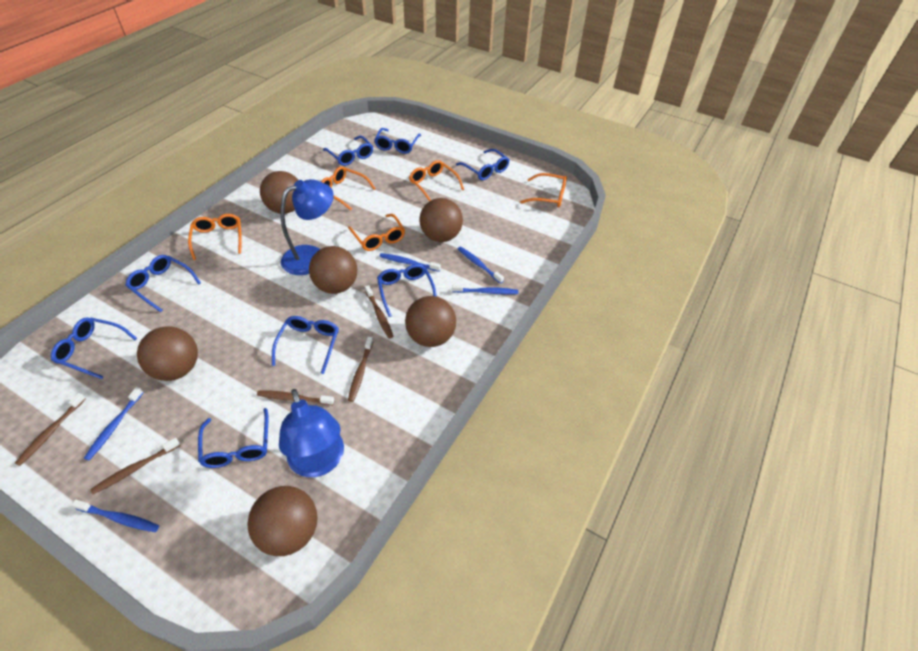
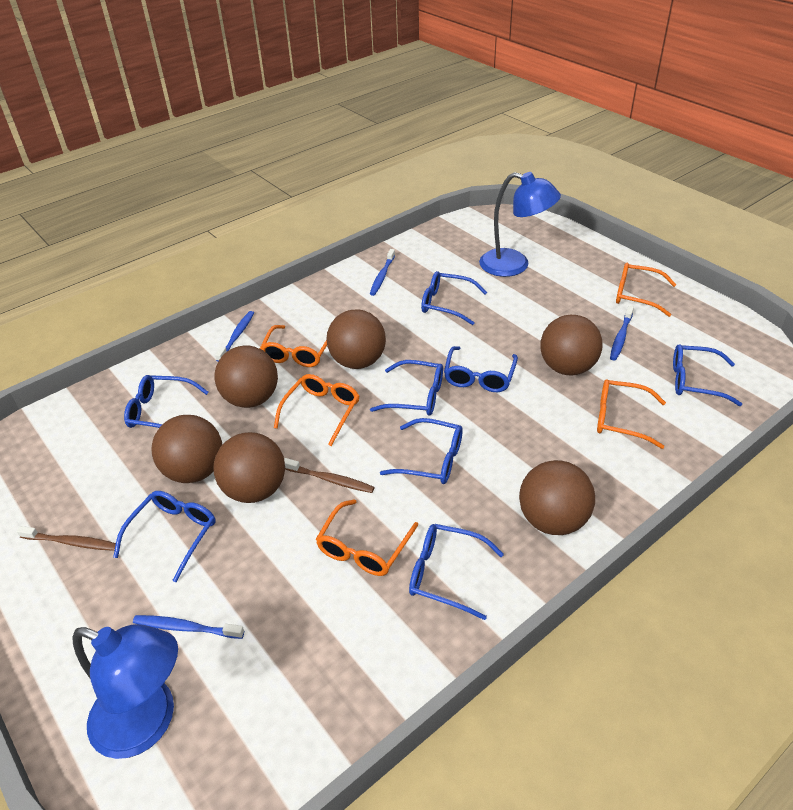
blue toothbrush: 5 -> 4
brown toothbrush: 5 -> 2

